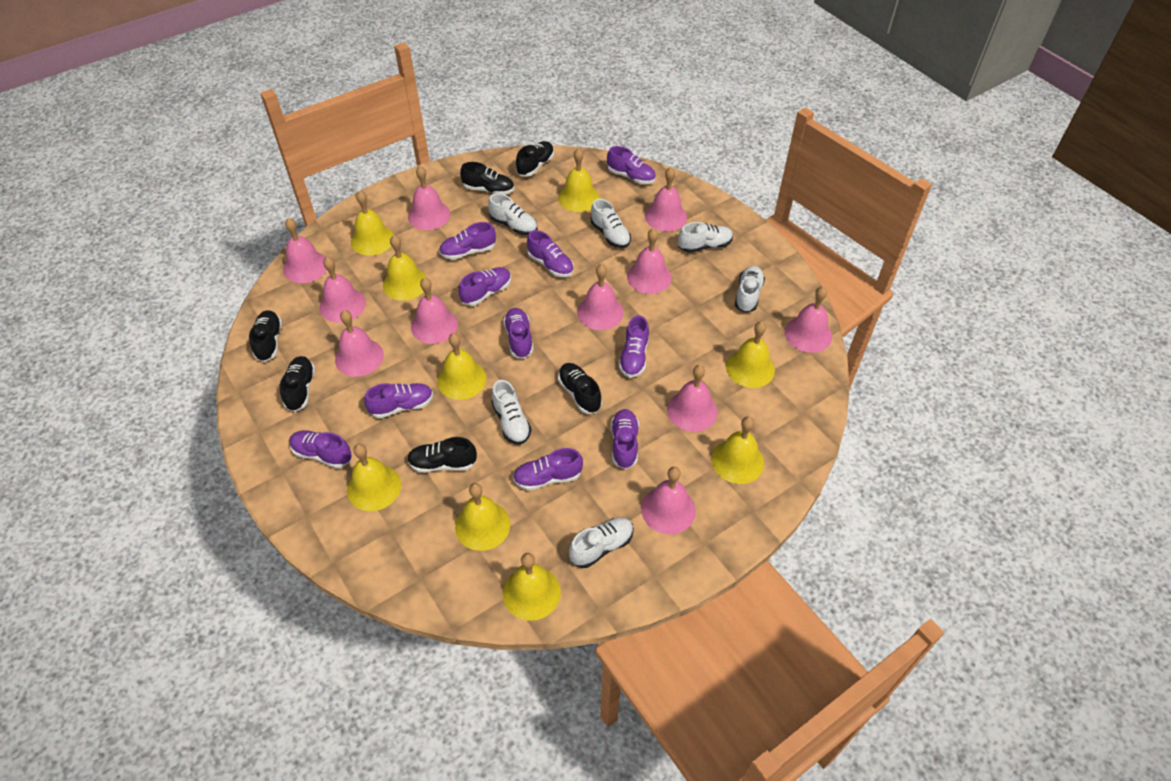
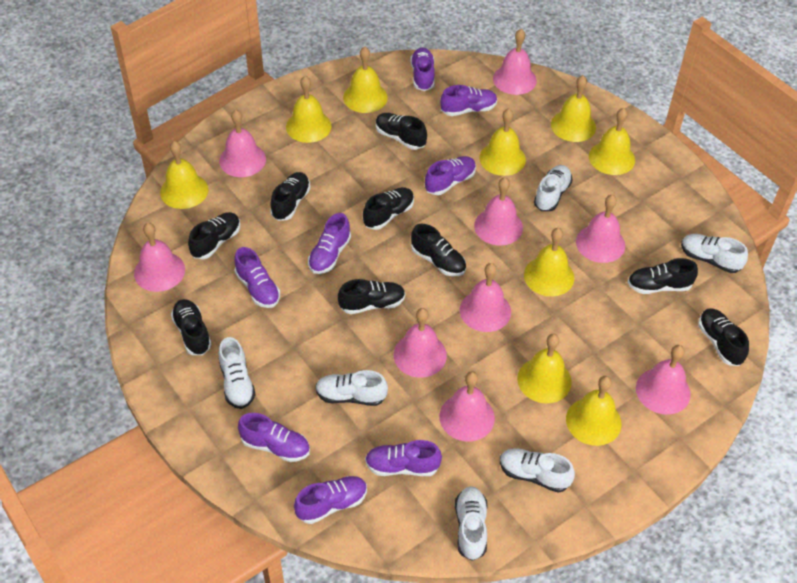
black shoe: 6 -> 9
pink bell: 11 -> 9
purple shoe: 10 -> 8

